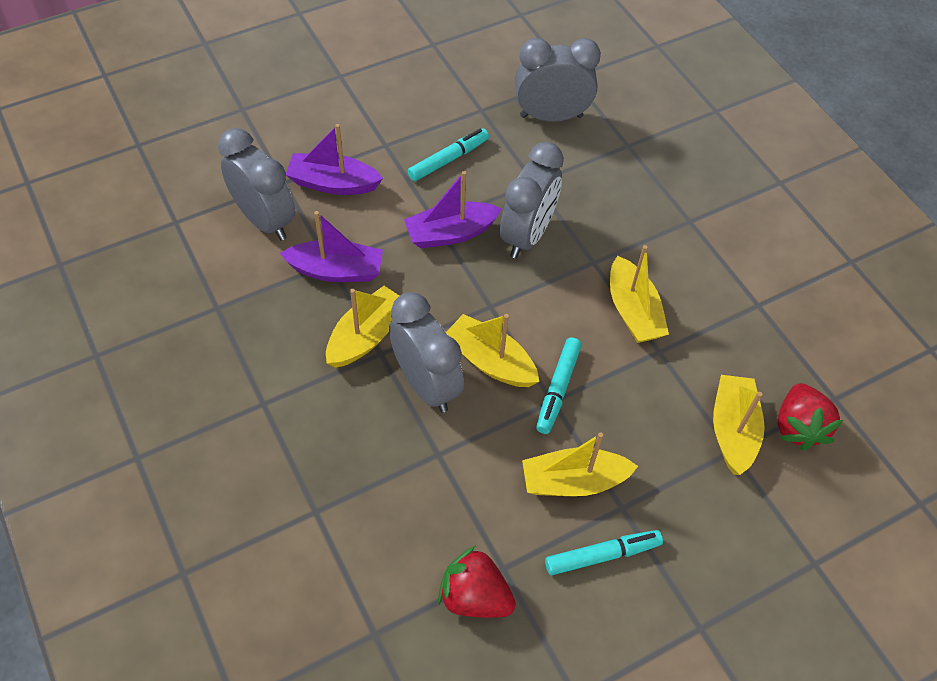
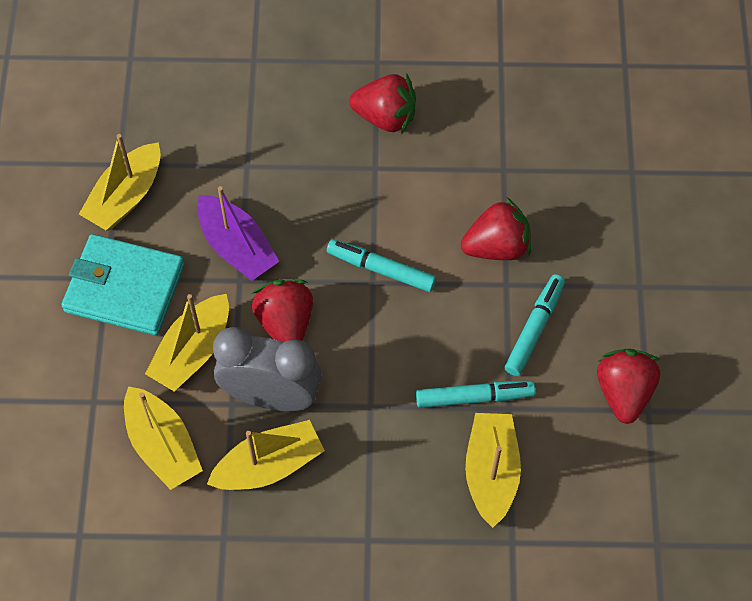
grey clock: 4 -> 1
purple boat: 3 -> 1
red strawberry: 2 -> 4
turquoise wallet: 0 -> 1

